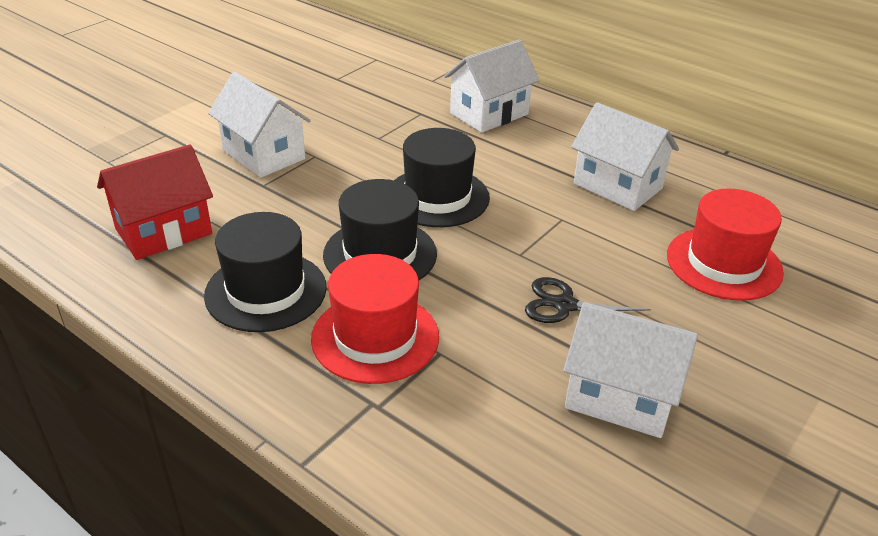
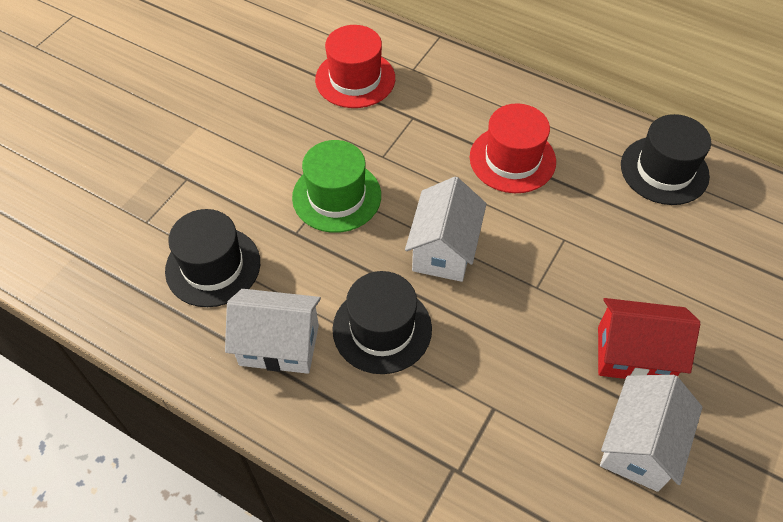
black scissors: 1 -> 0
green hat: 0 -> 1
white house: 4 -> 3

